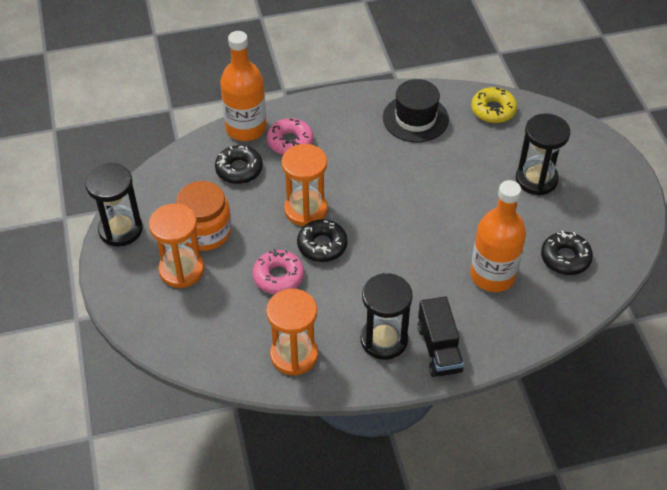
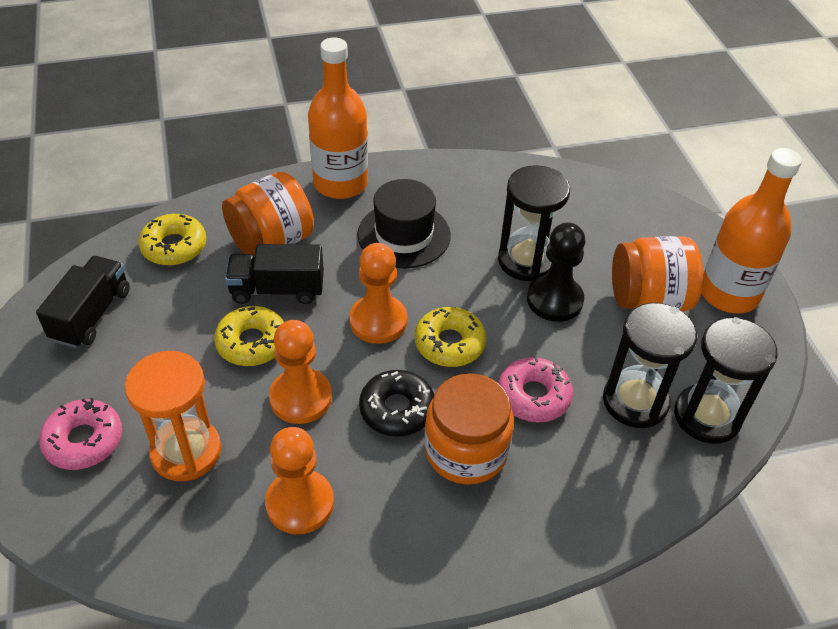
black donut: 3 -> 1
black pawn: 0 -> 1
black truck: 1 -> 2
orange hourglass: 3 -> 1
orange jar: 1 -> 3
orange pawn: 0 -> 3
yellow donut: 1 -> 3

